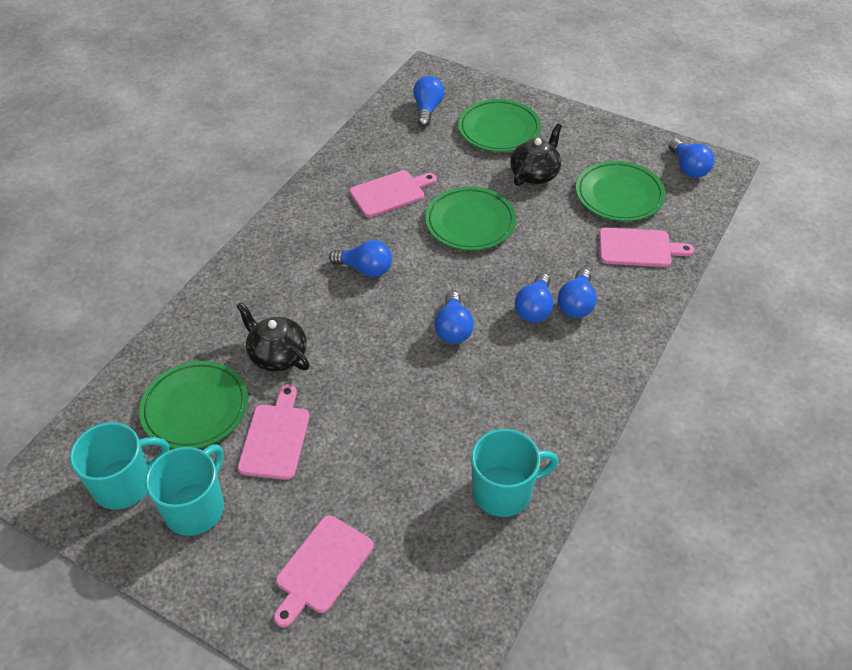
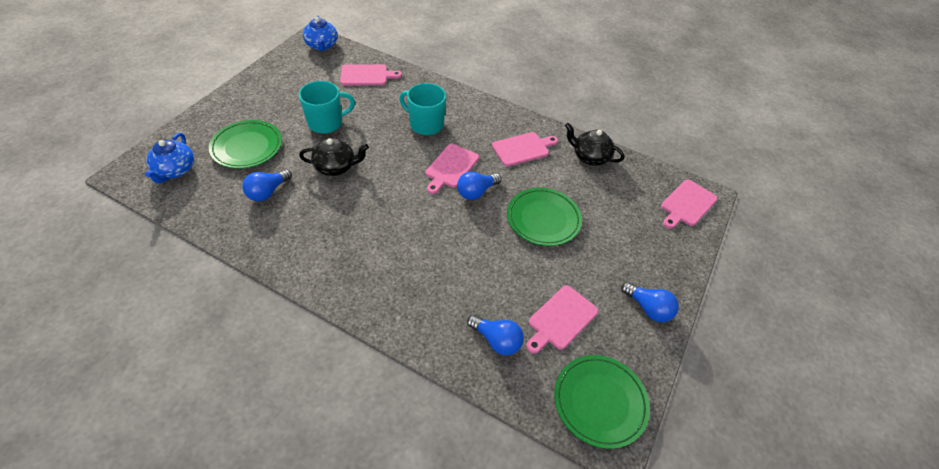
blue light bulb: 6 -> 4
blue teapot: 0 -> 2
green plate: 4 -> 3
pink cutting board: 4 -> 5
turquoise mug: 3 -> 2

